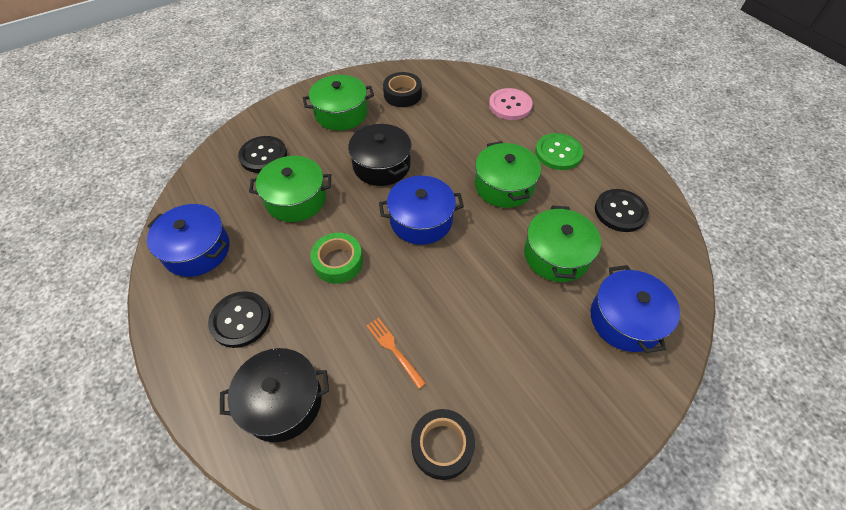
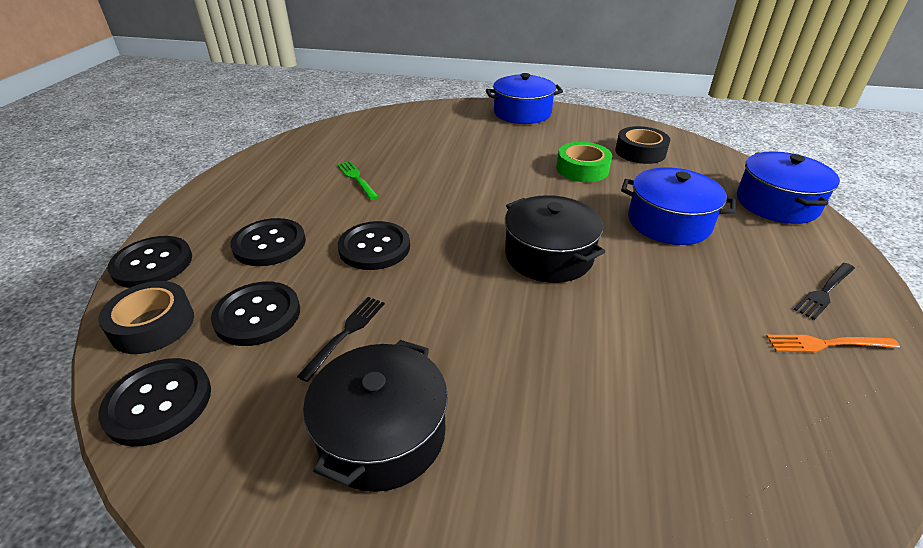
black button: 3 -> 5
black fork: 0 -> 2
green button: 1 -> 0
green fork: 0 -> 1
green pot: 4 -> 0
pink button: 1 -> 0

